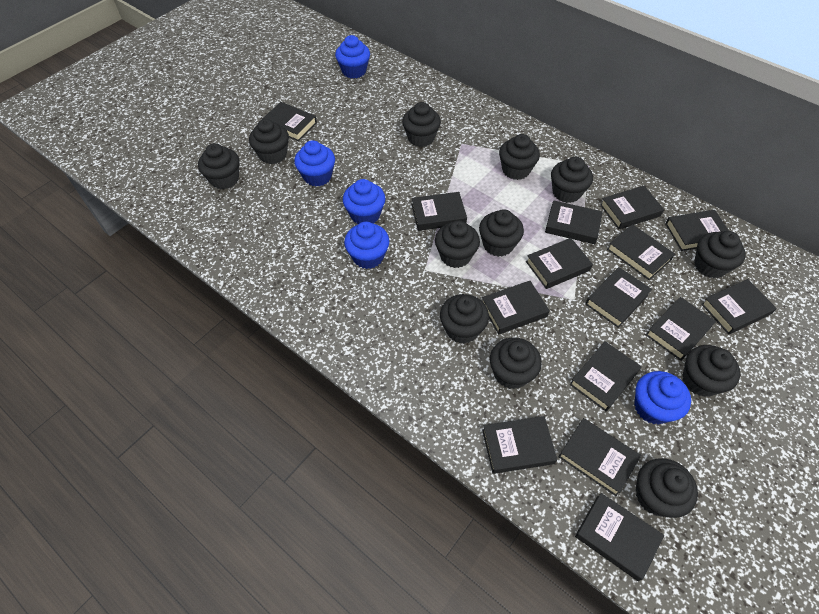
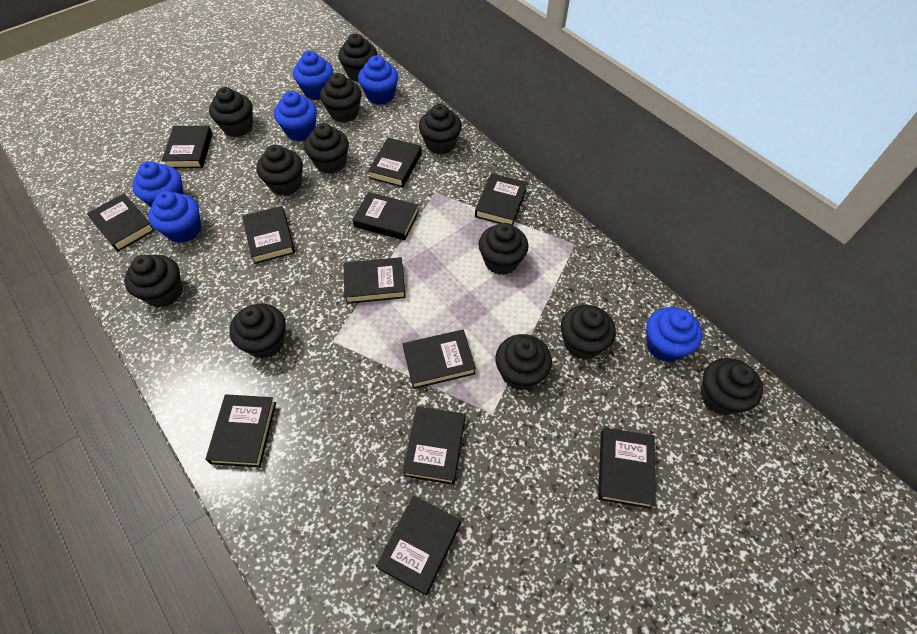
black book: 15 -> 12
blue cupcake: 5 -> 6

